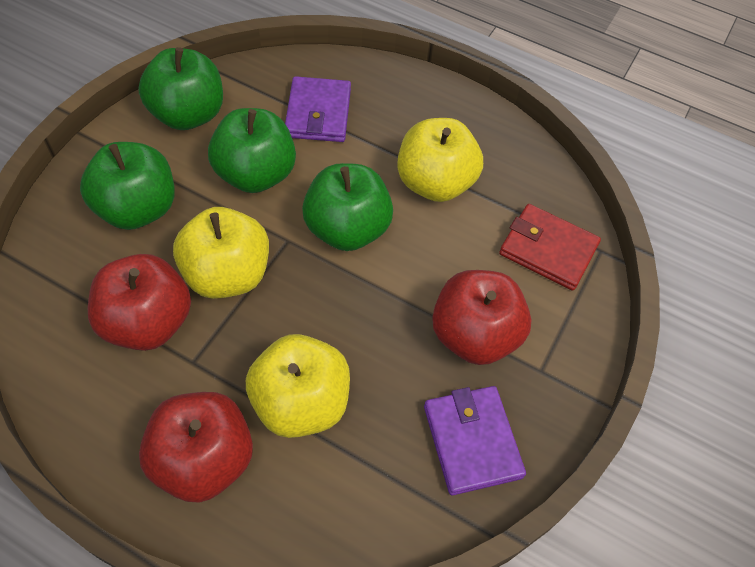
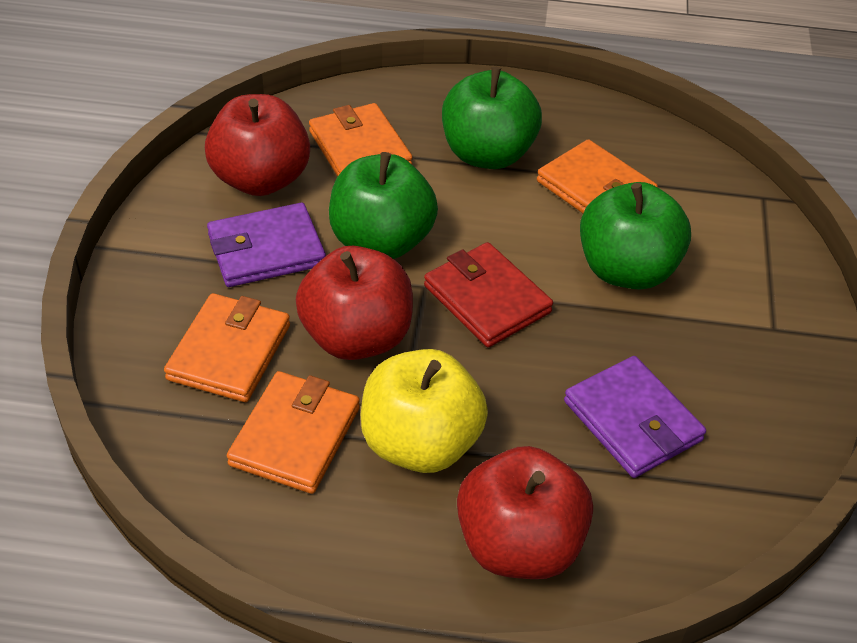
green apple: 4 -> 3
orange wallet: 0 -> 4
yellow apple: 3 -> 1

